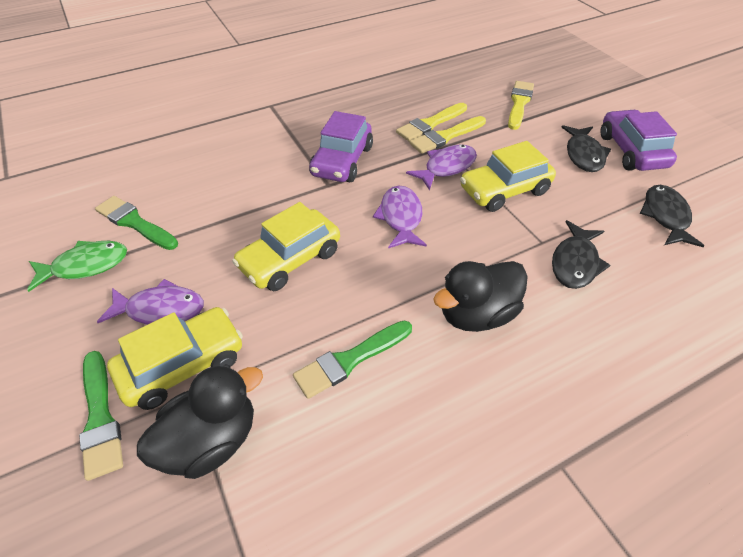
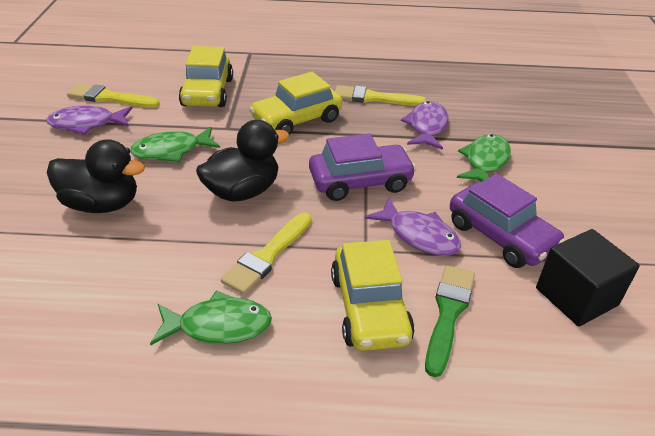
black cube: 0 -> 1
black fish: 3 -> 0
green brush: 3 -> 1
green fish: 1 -> 3

